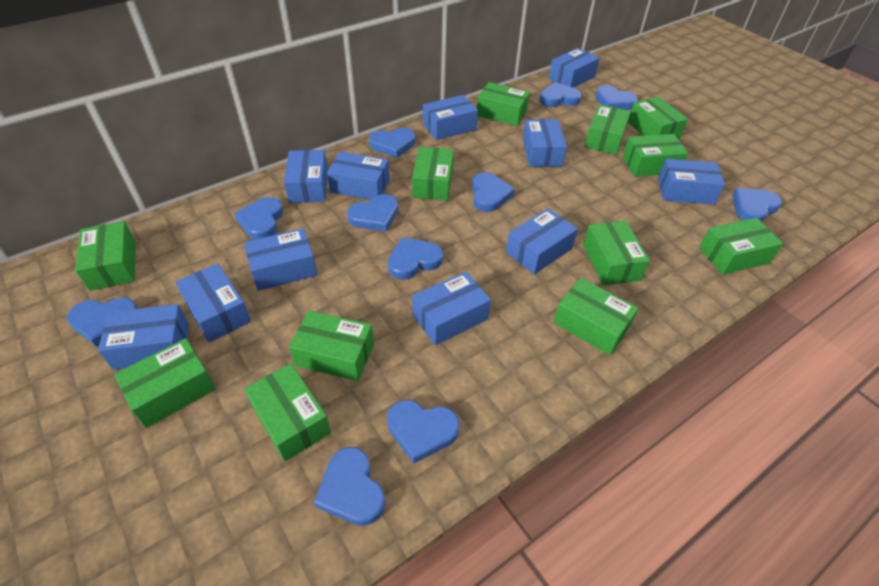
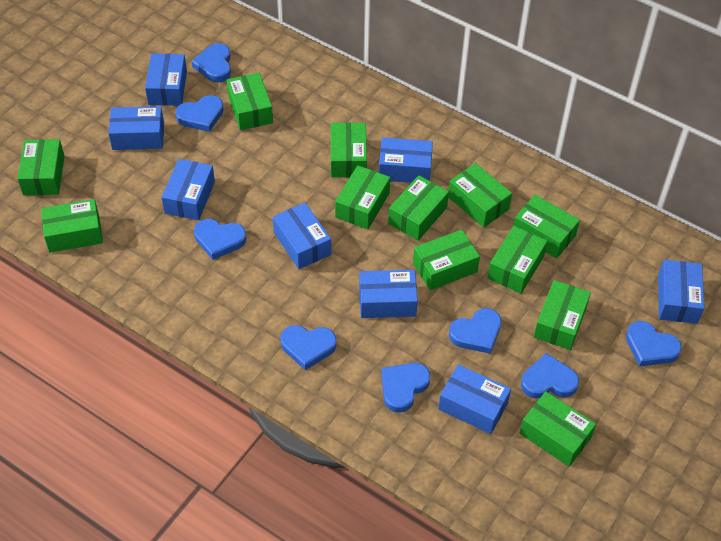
blue box: 11 -> 8
blue heart: 11 -> 8

